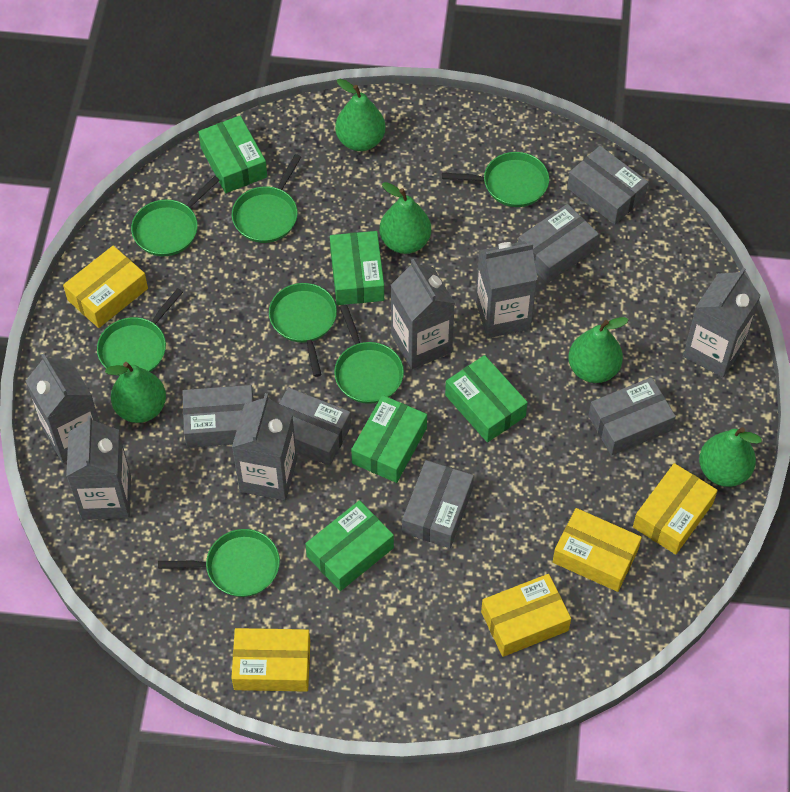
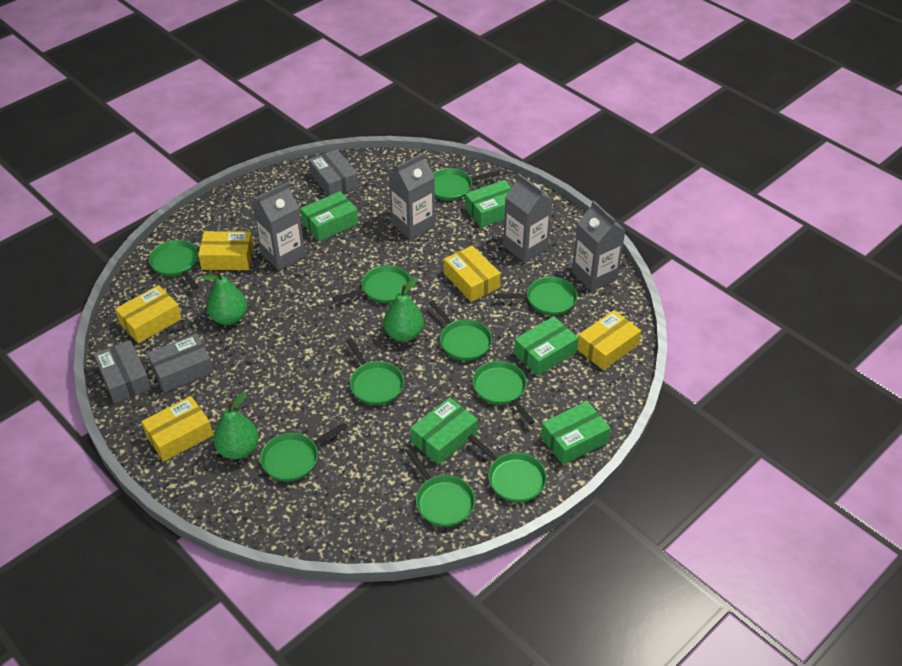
green pan: 7 -> 10
green pear: 5 -> 3
grey box: 6 -> 3
grey carton: 6 -> 4

